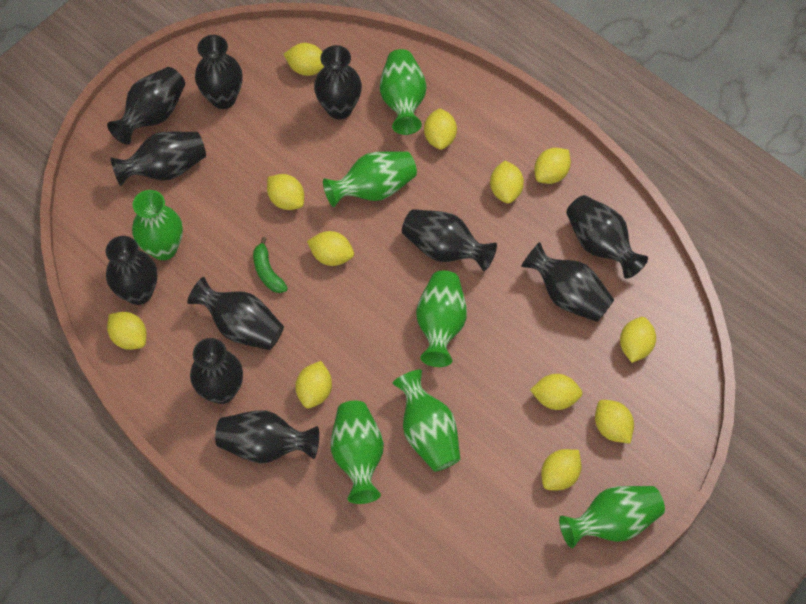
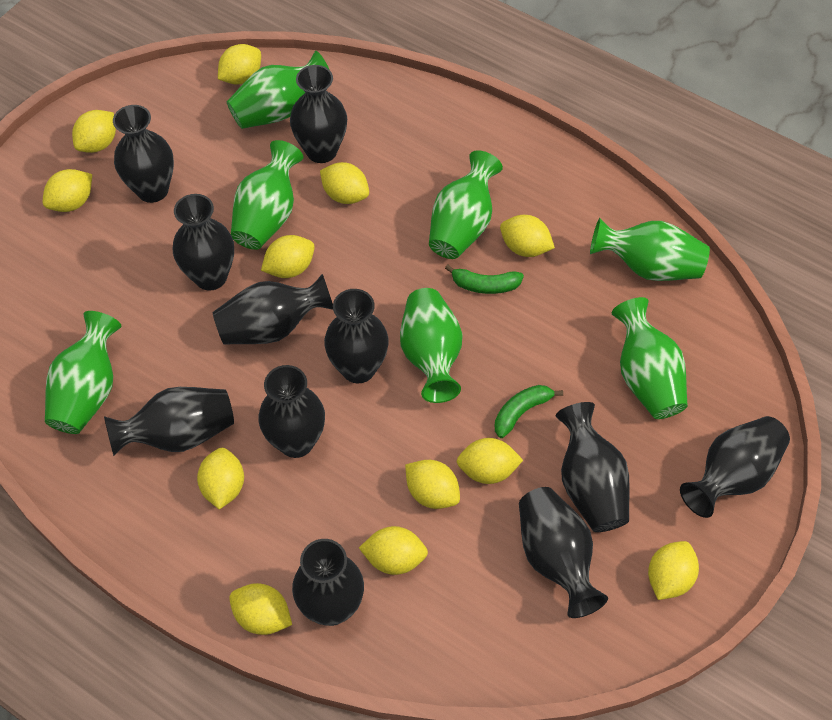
green banana: 1 -> 2

